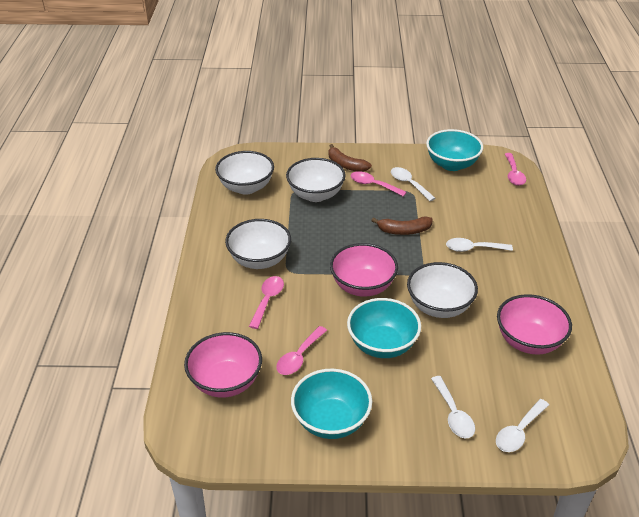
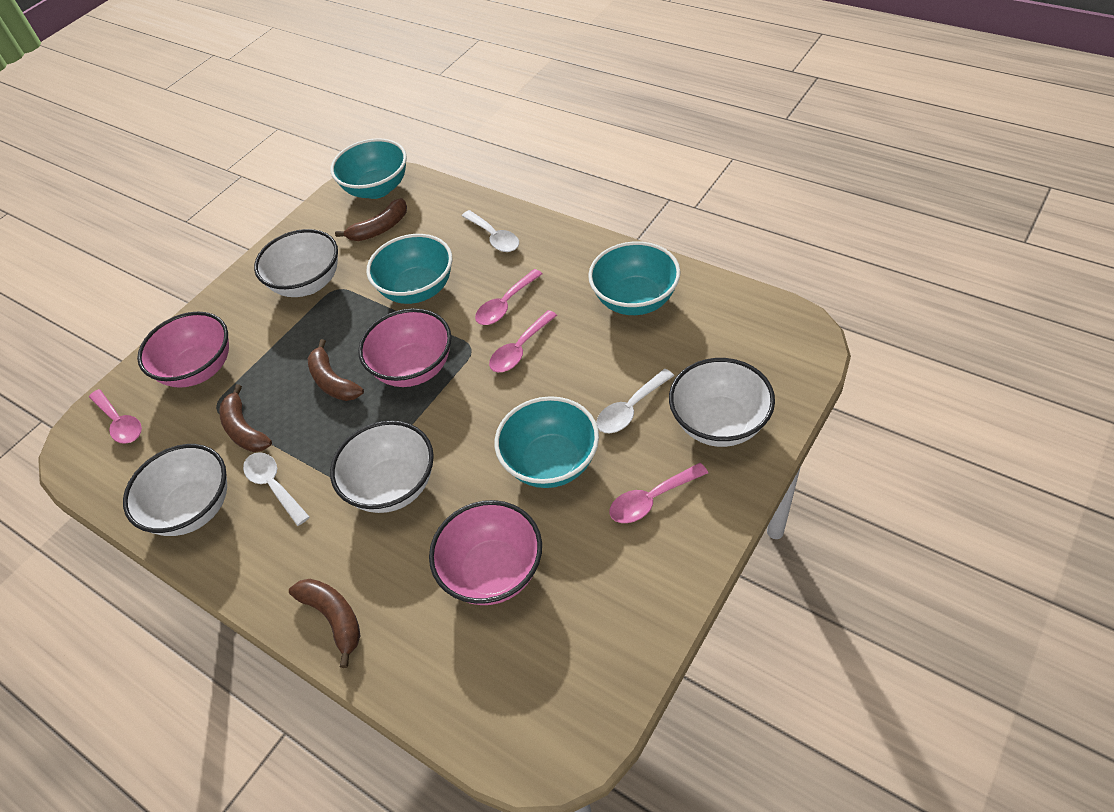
brown banana: 2 -> 4
turquoise bowl: 3 -> 4
white spoon: 4 -> 3

